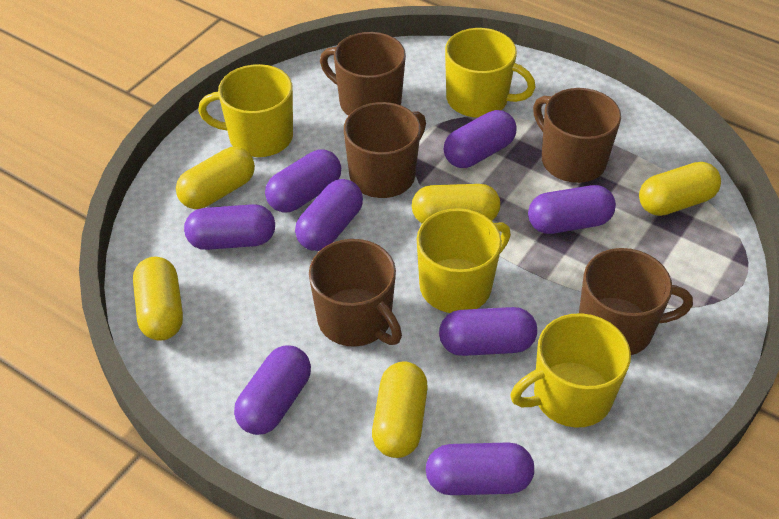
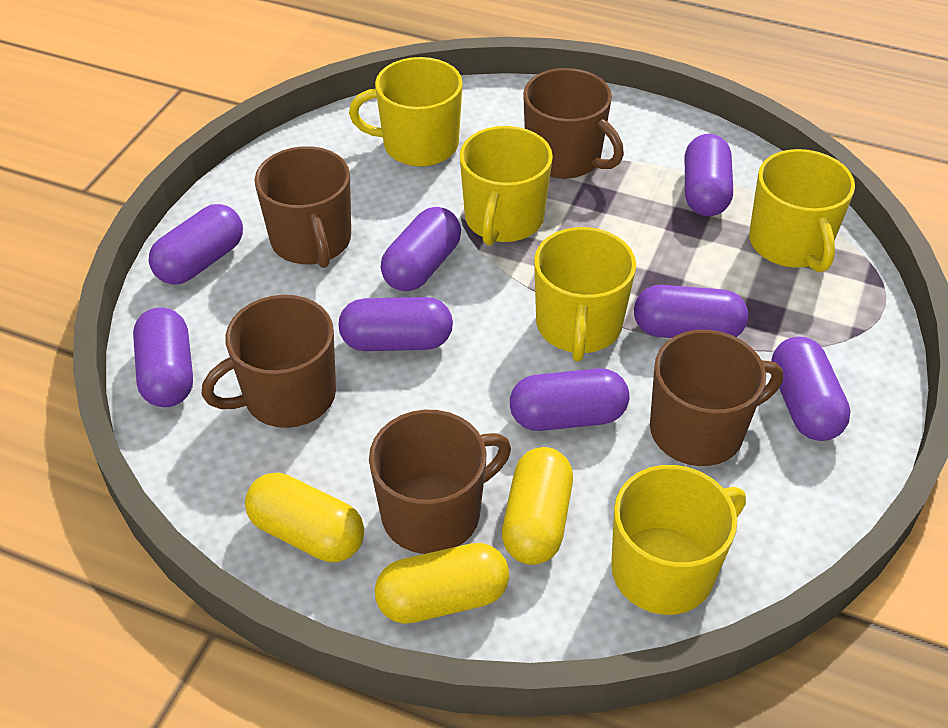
yellow capsule: 5 -> 3
yellow mug: 4 -> 5

